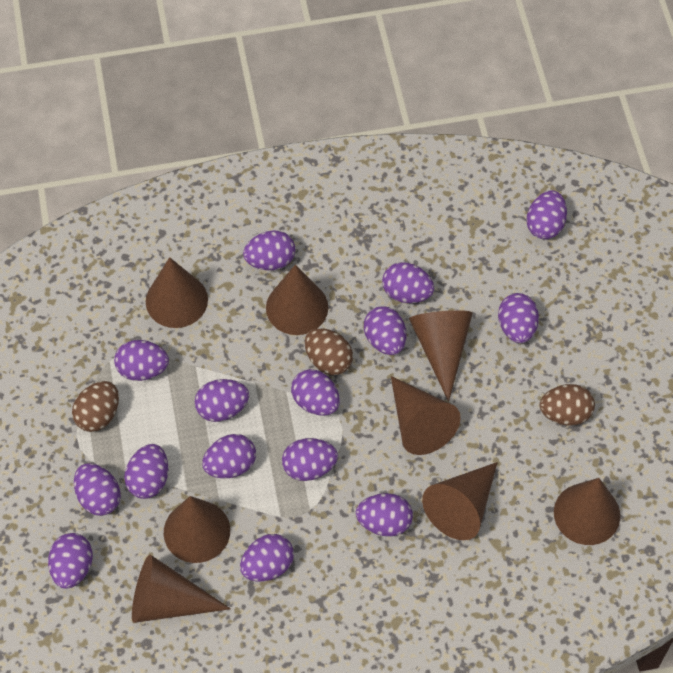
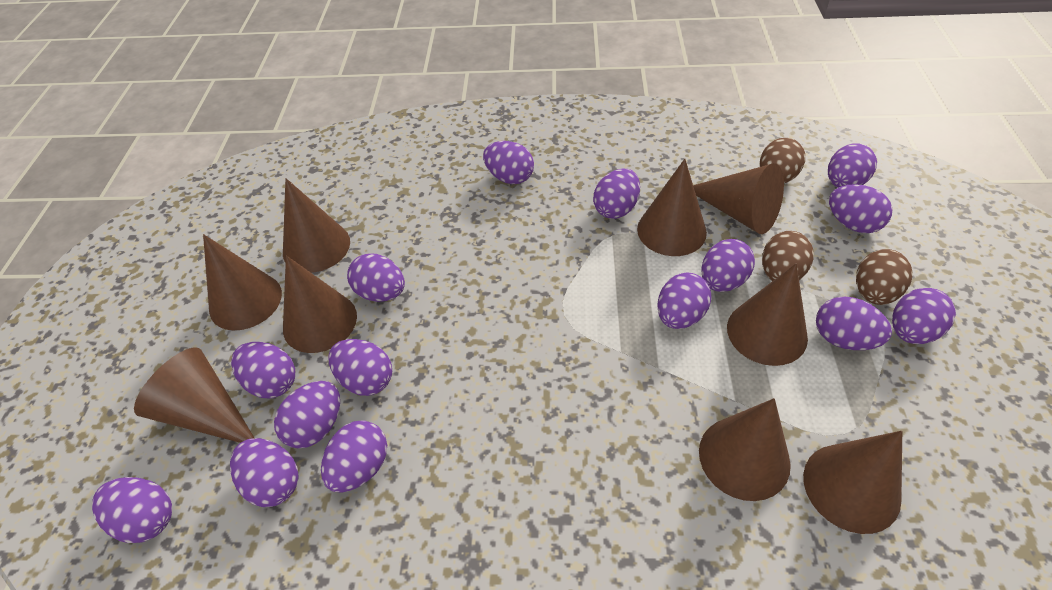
brown cone: 8 -> 9

